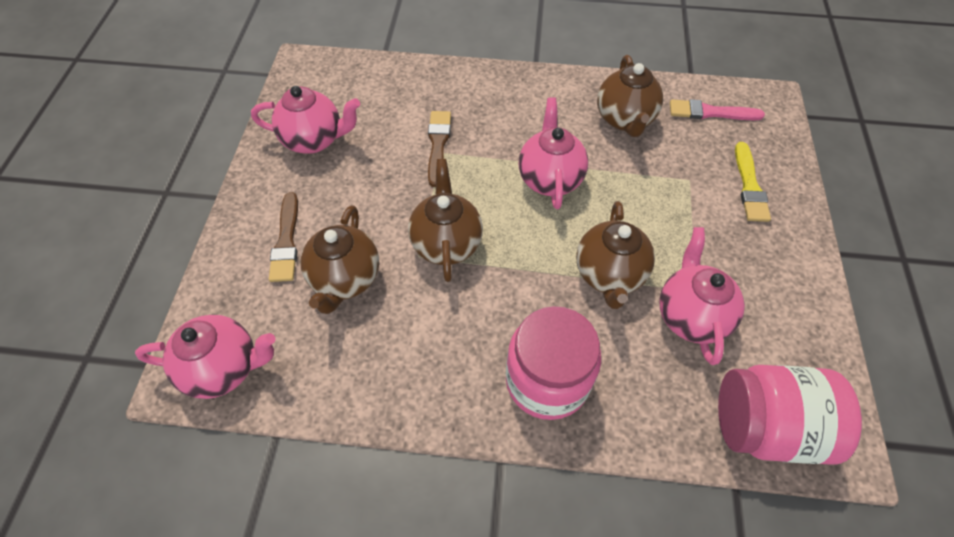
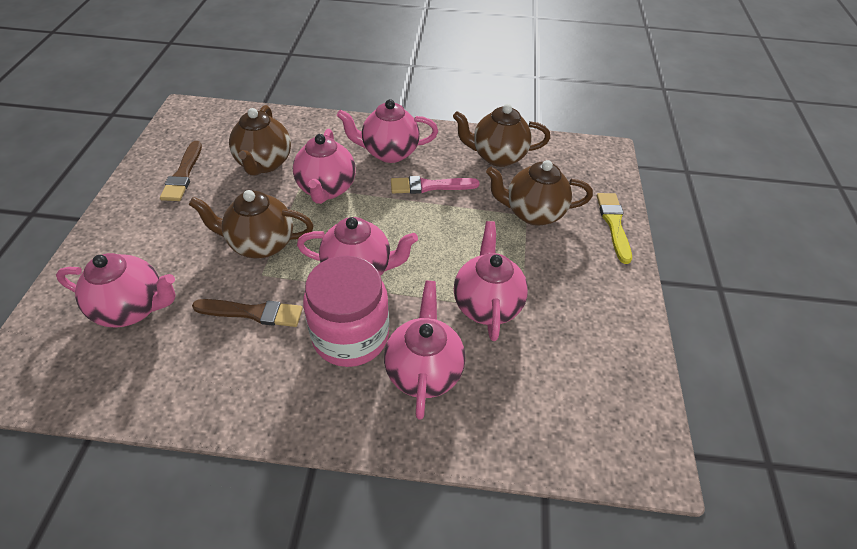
pink jar: 2 -> 1
pink teapot: 4 -> 6

